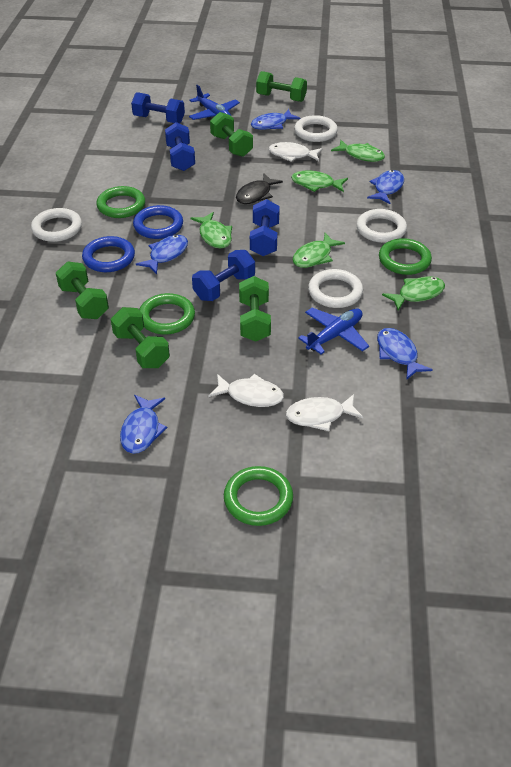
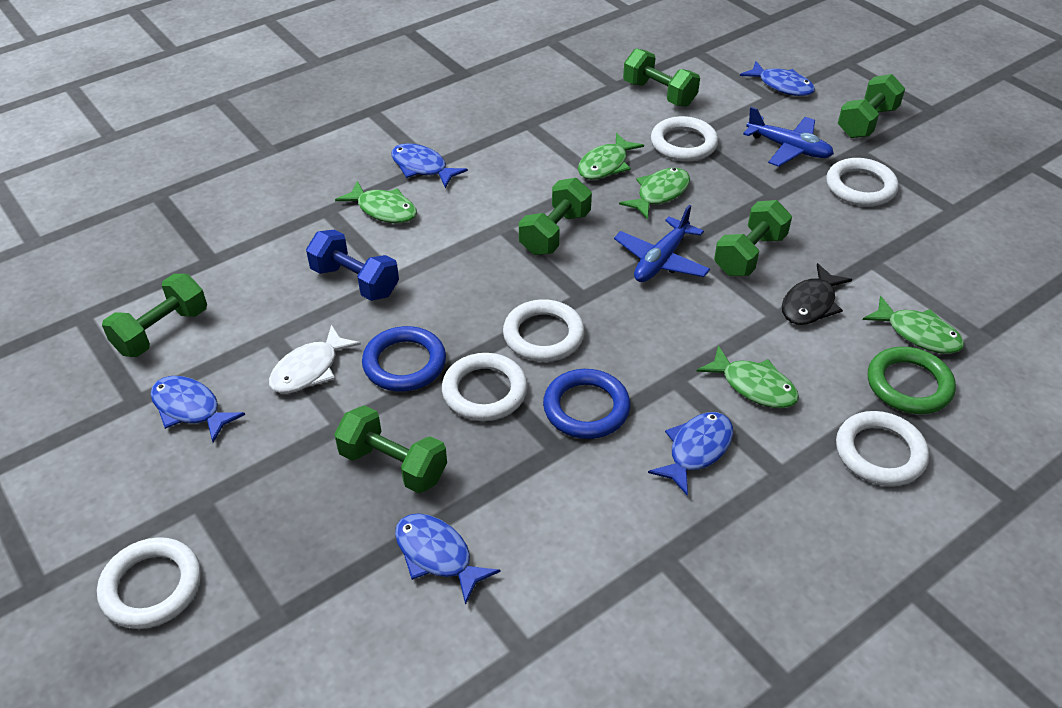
blue dumbbell: 4 -> 1
green dumbbell: 5 -> 6
green ring: 4 -> 1
white fish: 3 -> 1
white ring: 4 -> 6

